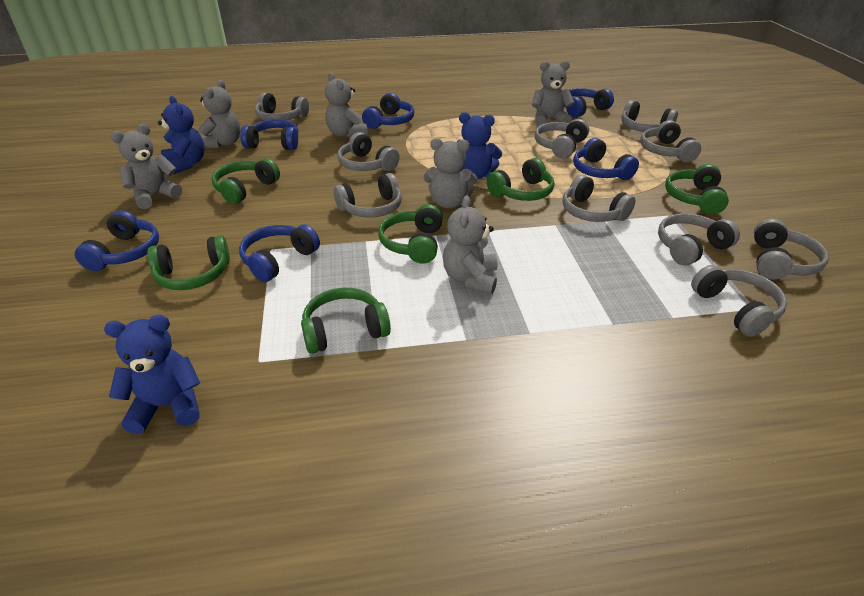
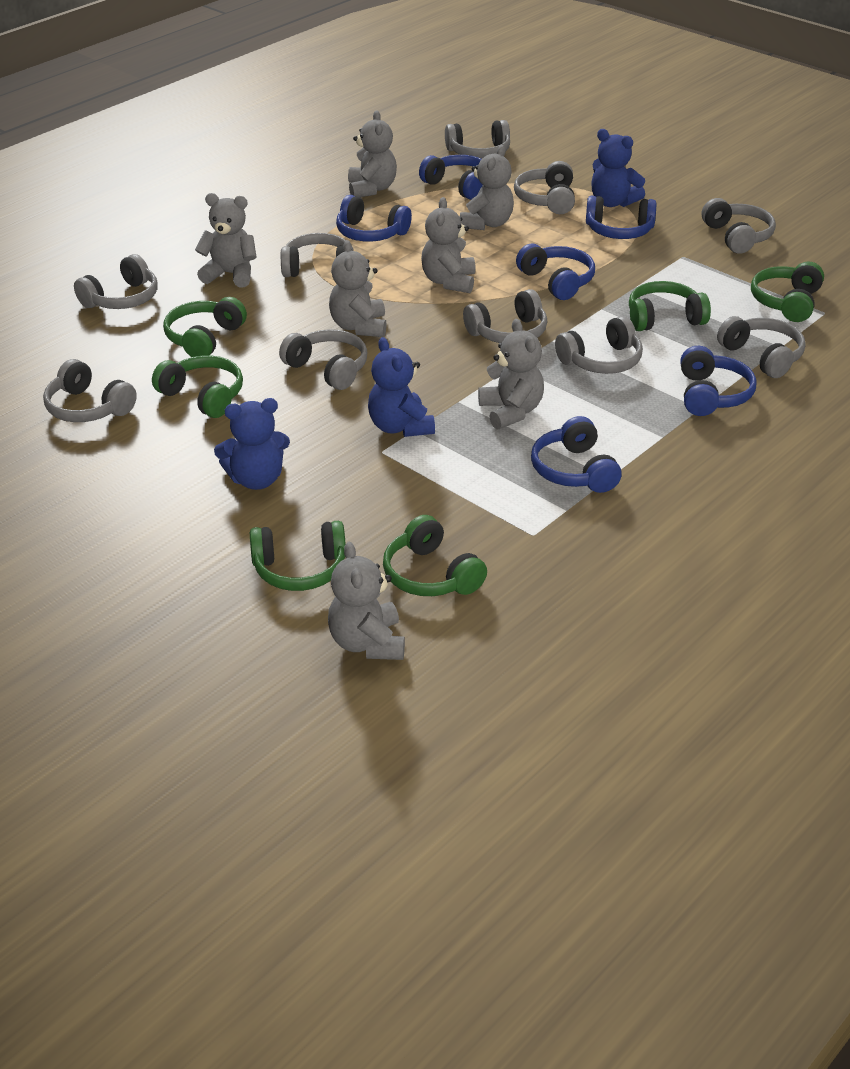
grey teddy bear: 6 -> 7

